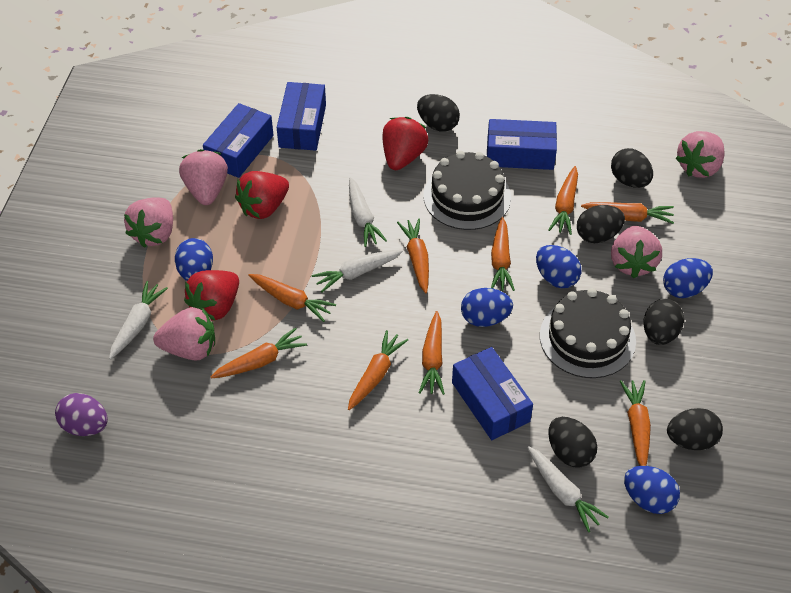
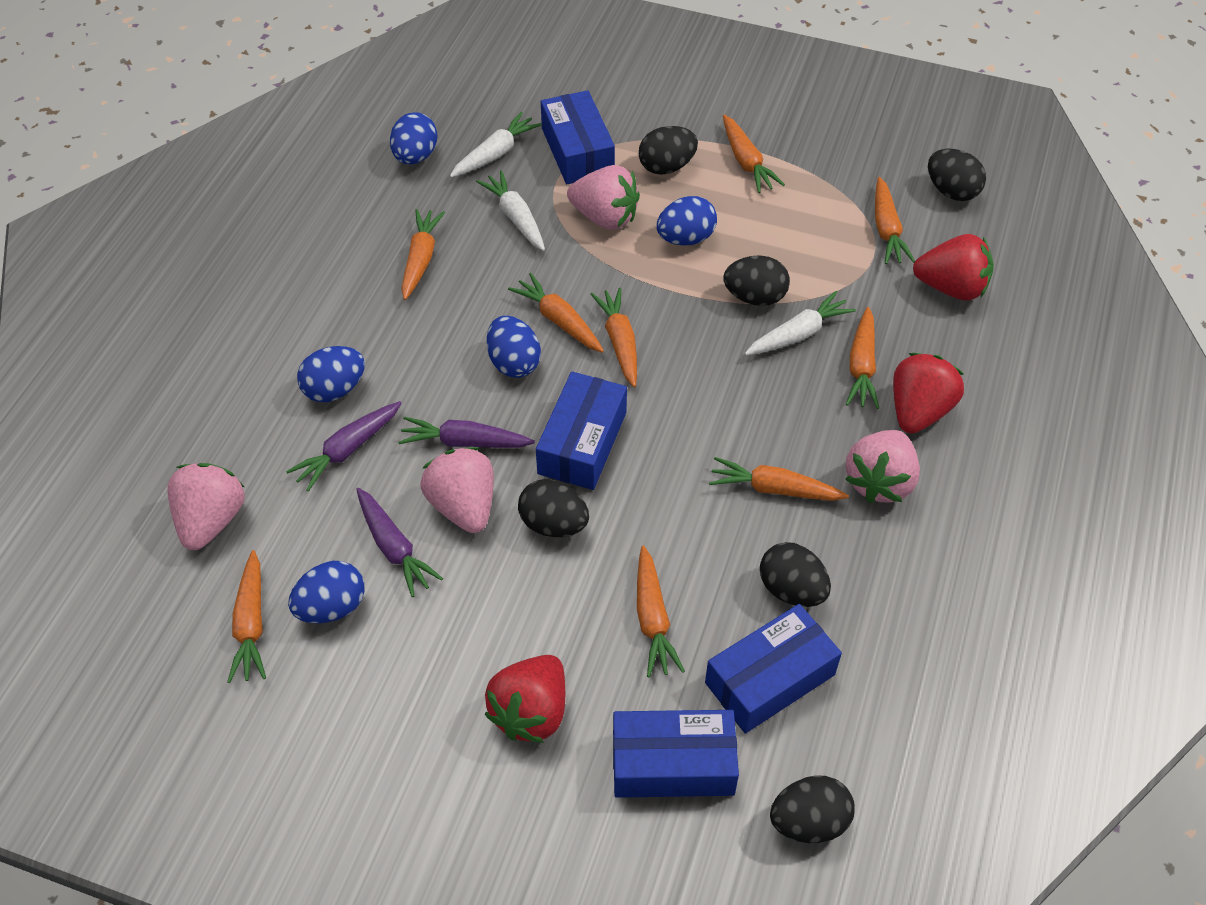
black cake: 2 -> 0
pink strawberry: 5 -> 4
purple carrot: 0 -> 3
purple egg: 1 -> 0
white carrot: 4 -> 3

